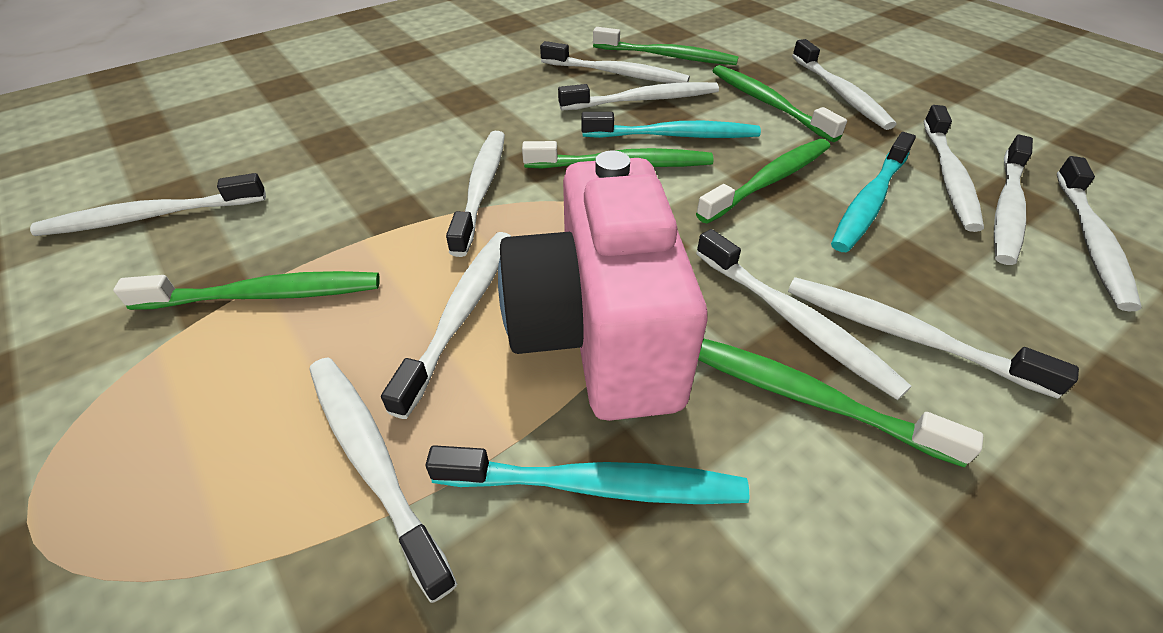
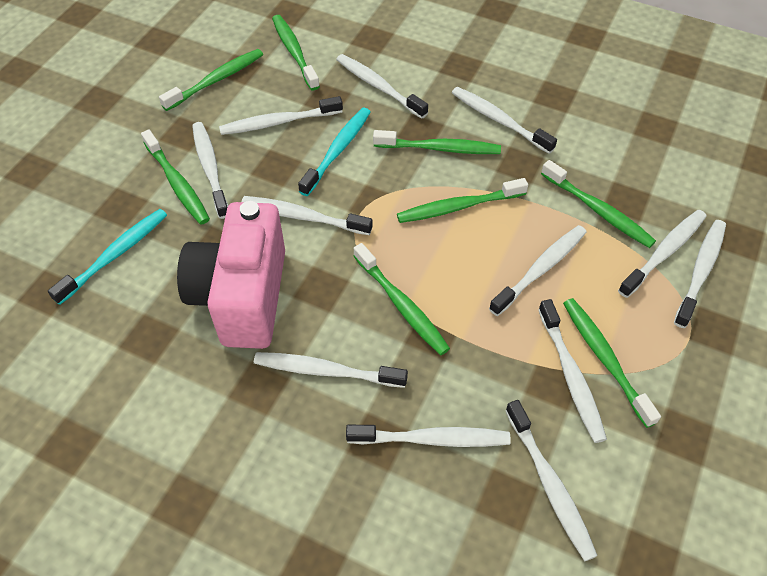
green toothbrush: 6 -> 8
turquoise toothbrush: 3 -> 2

